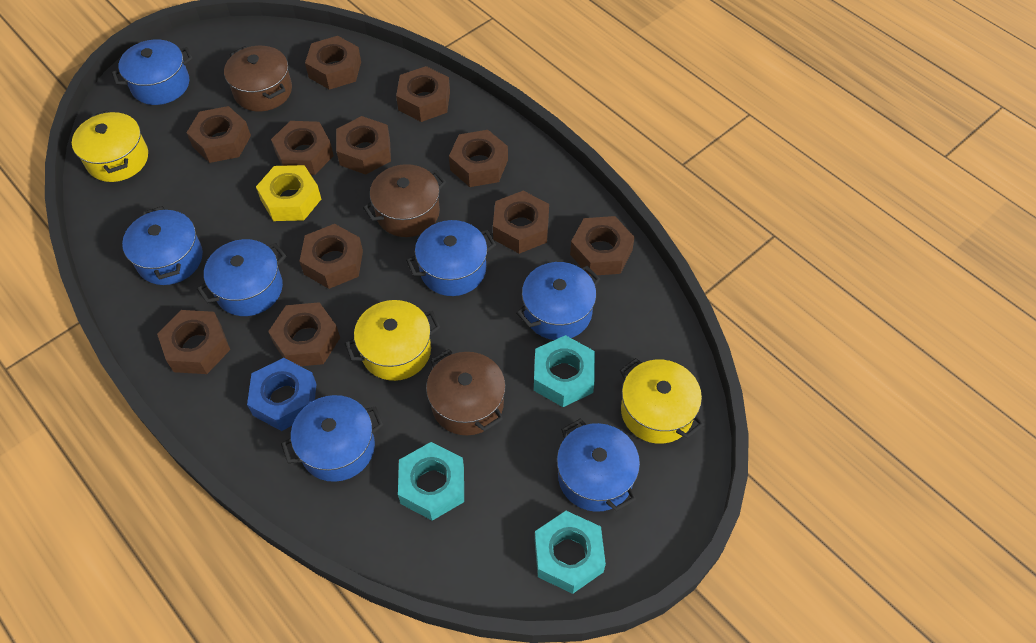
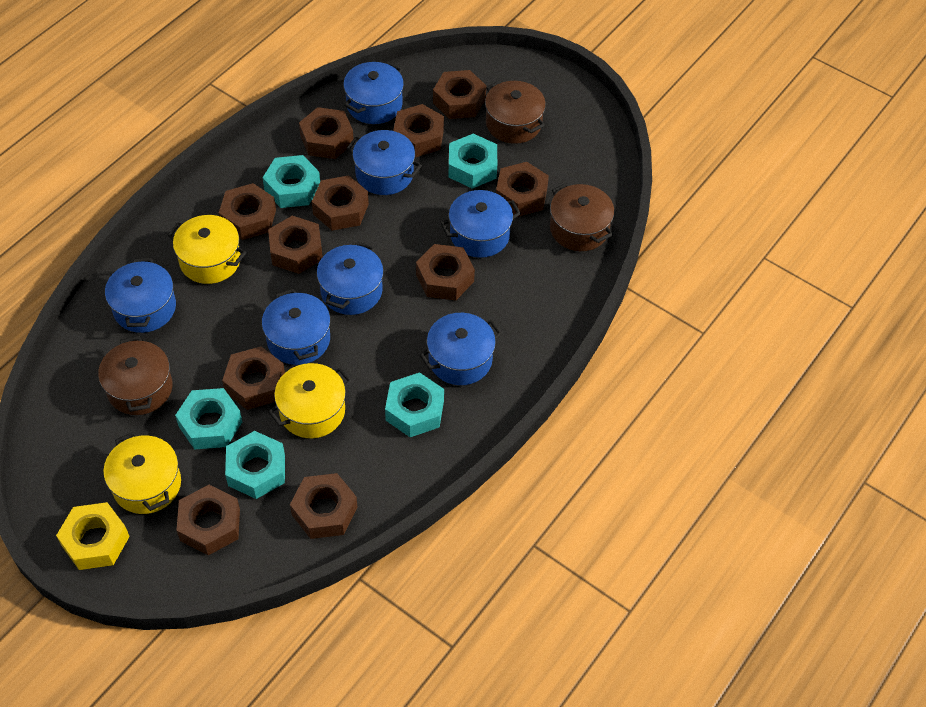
blue nut: 1 -> 0
turquoise nut: 3 -> 5

